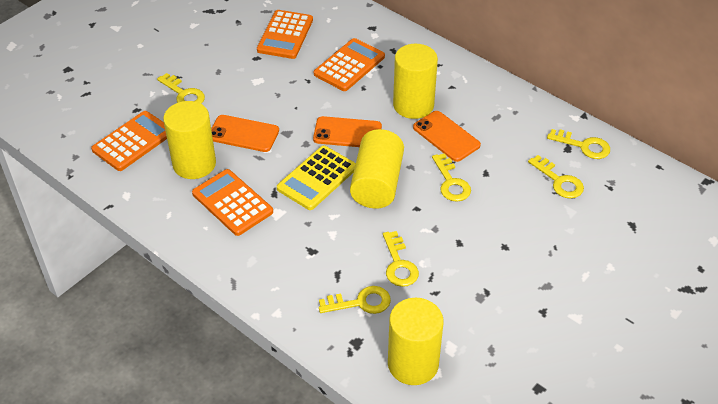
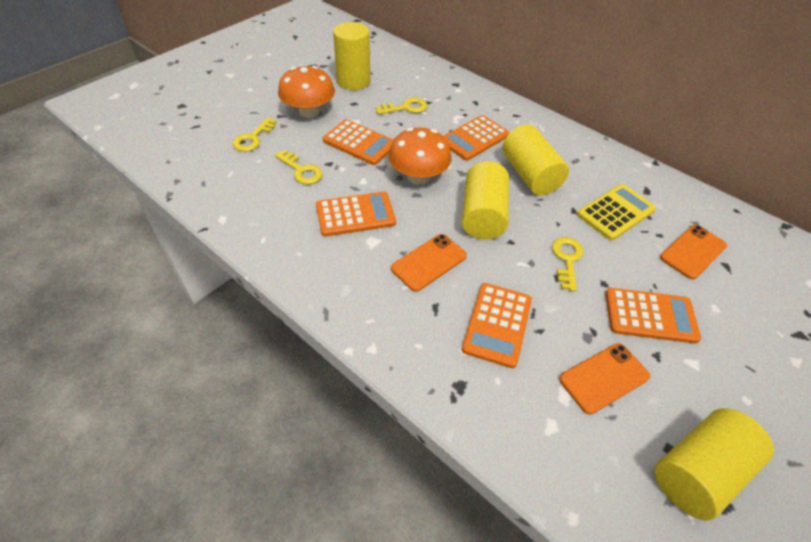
orange calculator: 4 -> 5
orange mushroom: 0 -> 2
yellow key: 6 -> 4

